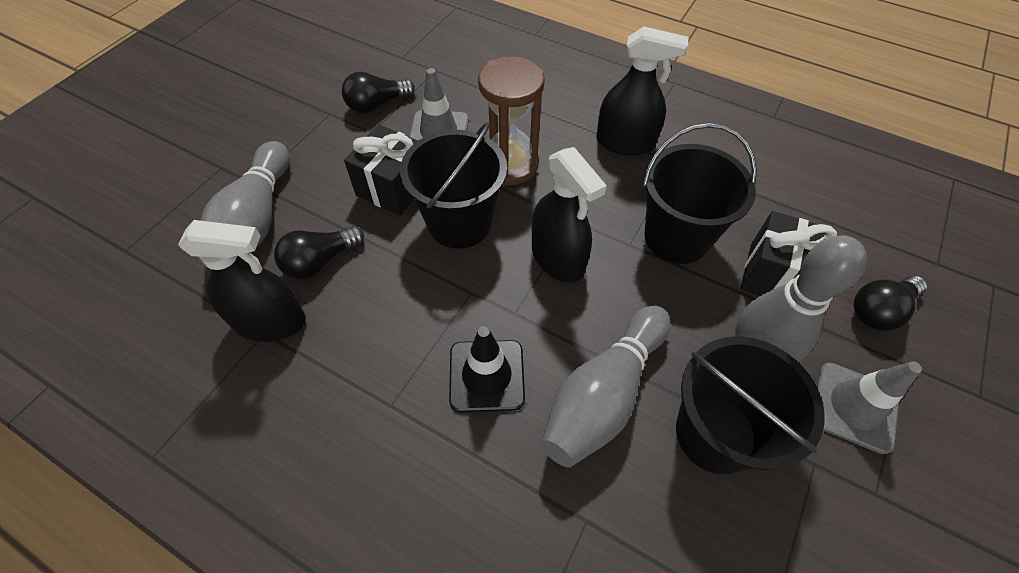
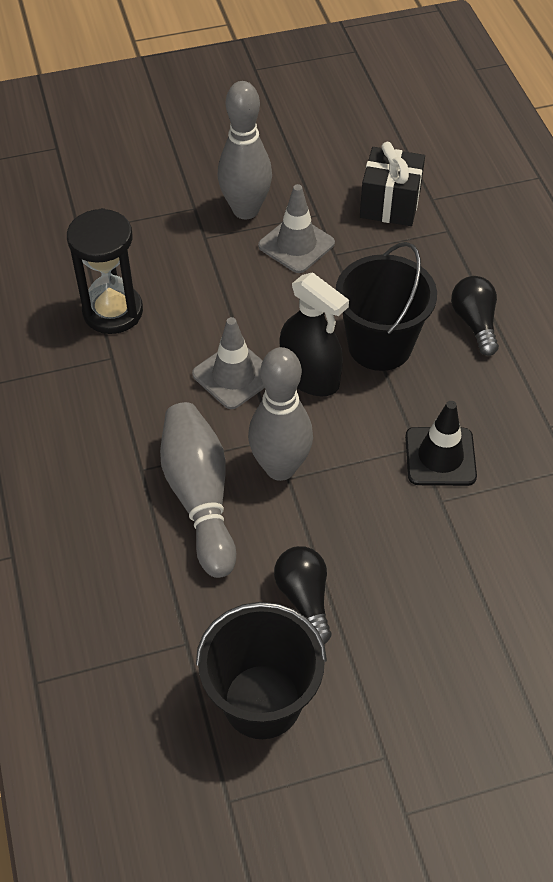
black bucket: 3 -> 2
black gift: 2 -> 1
black hourglass: 0 -> 1
black light bulb: 3 -> 2
black spray bottle: 3 -> 1
brown hourglass: 1 -> 0

